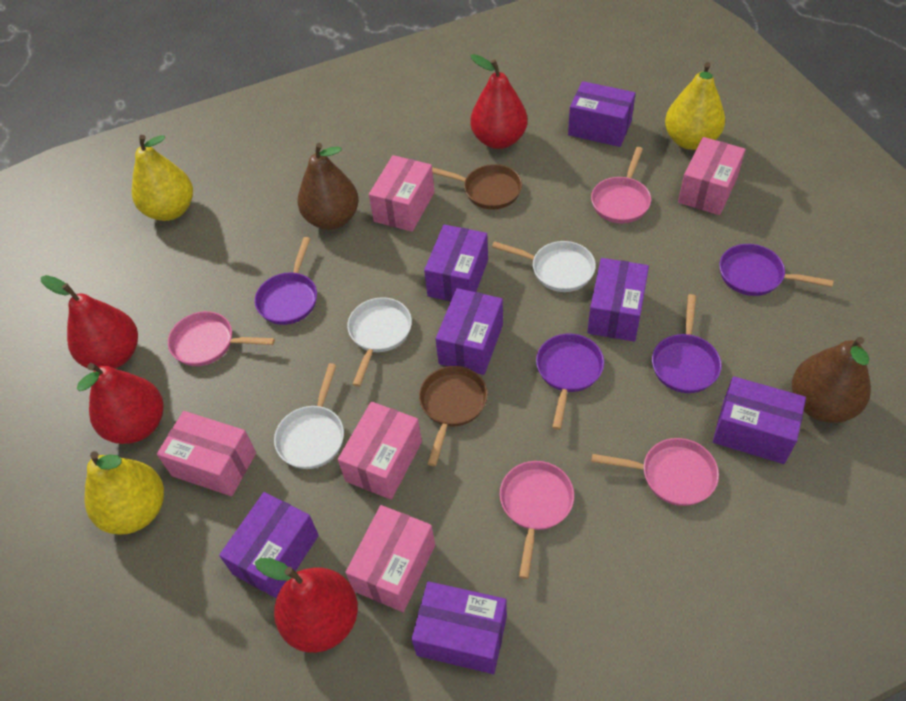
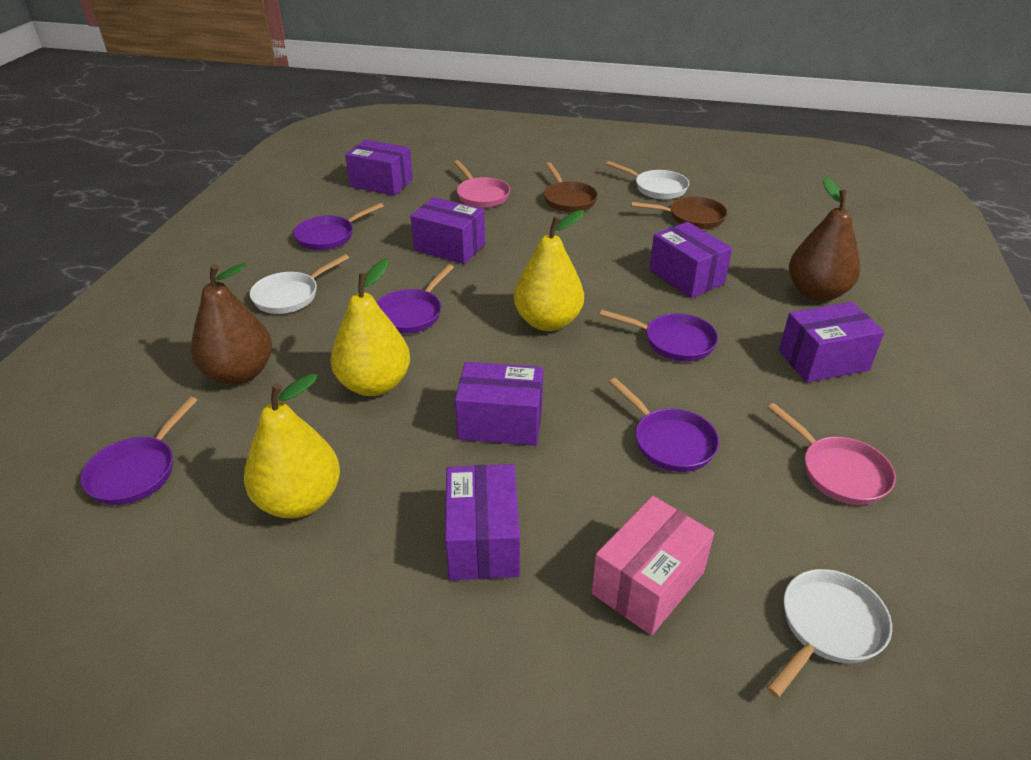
pink box: 5 -> 1
pink pan: 4 -> 2
purple box: 7 -> 6
purple pan: 4 -> 5
red pear: 4 -> 0

